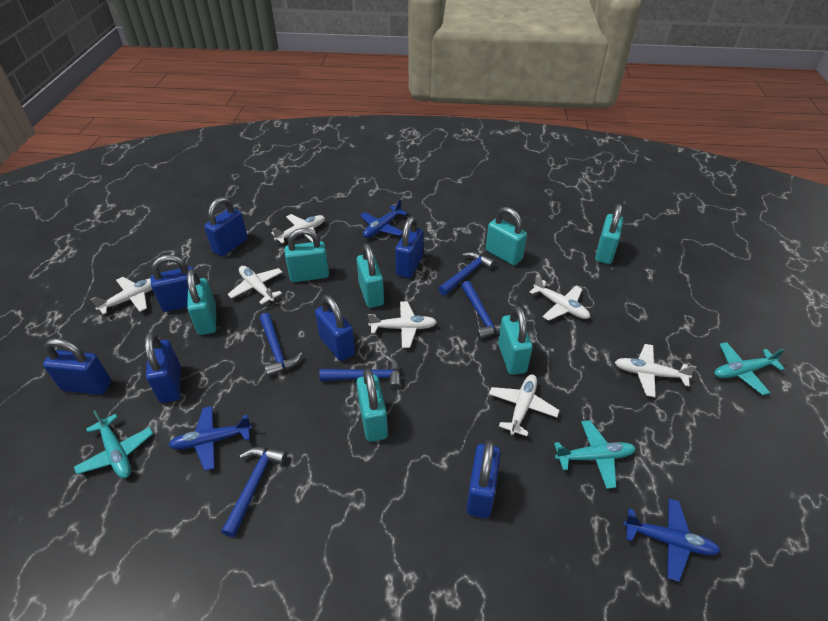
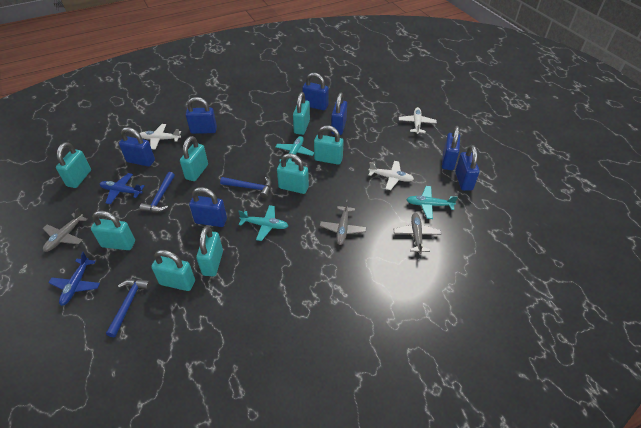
blue hammer: 5 -> 3
blue plane: 3 -> 2
grey plane: 0 -> 3
turquoise padlock: 7 -> 8
white plane: 7 -> 3

